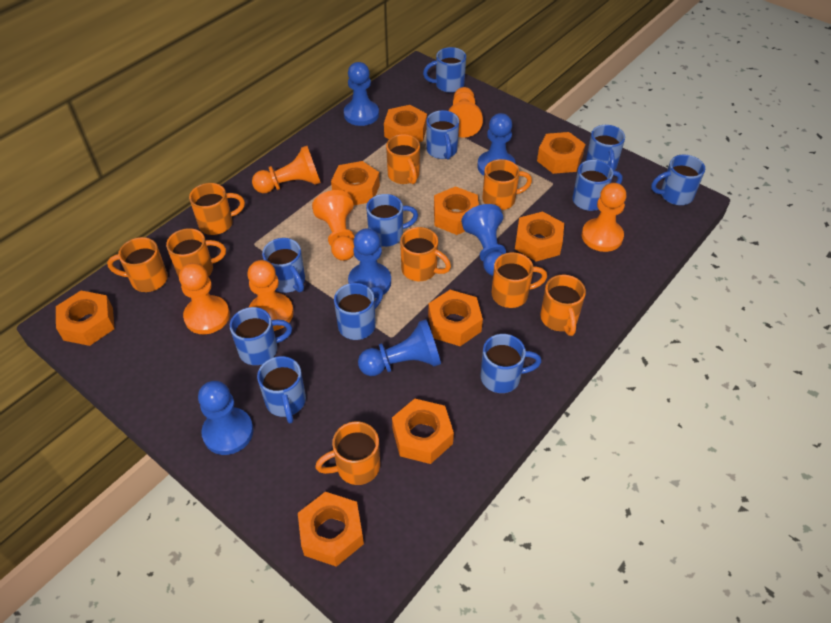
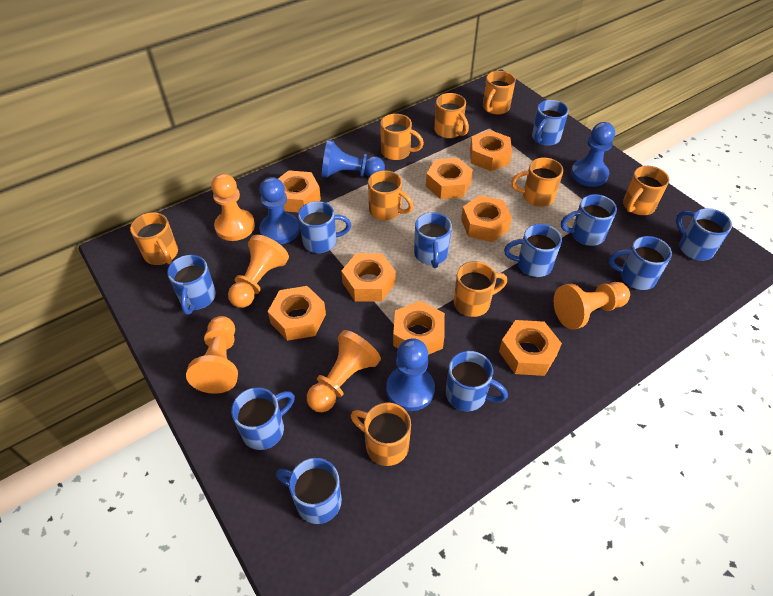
blue pawn: 6 -> 4
orange nut: 9 -> 8
orange pawn: 6 -> 5

